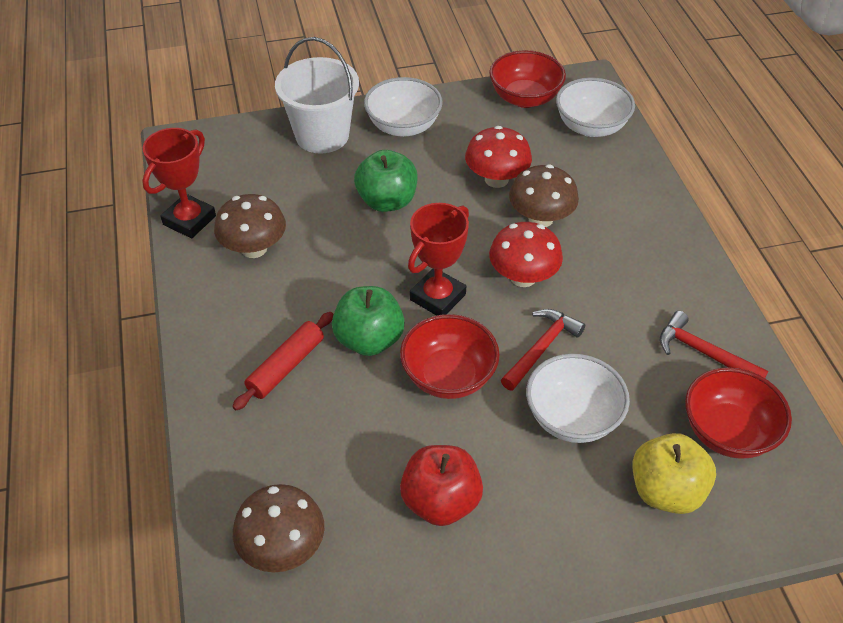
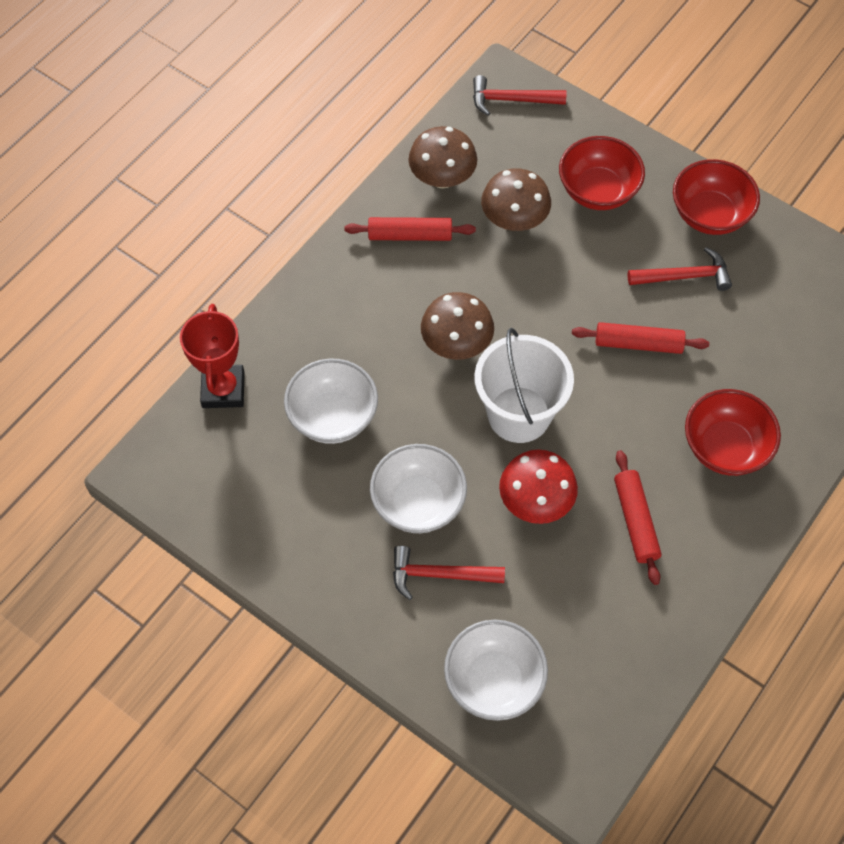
green apple: 2 -> 0
red apple: 1 -> 0
red hammer: 2 -> 3
red mushroom: 2 -> 1
red rolling pin: 1 -> 3
red trophy: 2 -> 1
yellow apple: 1 -> 0

